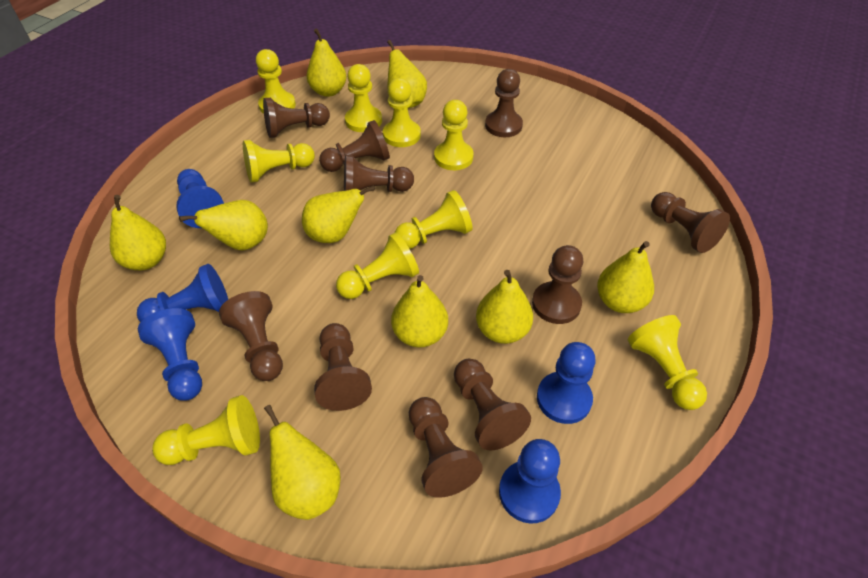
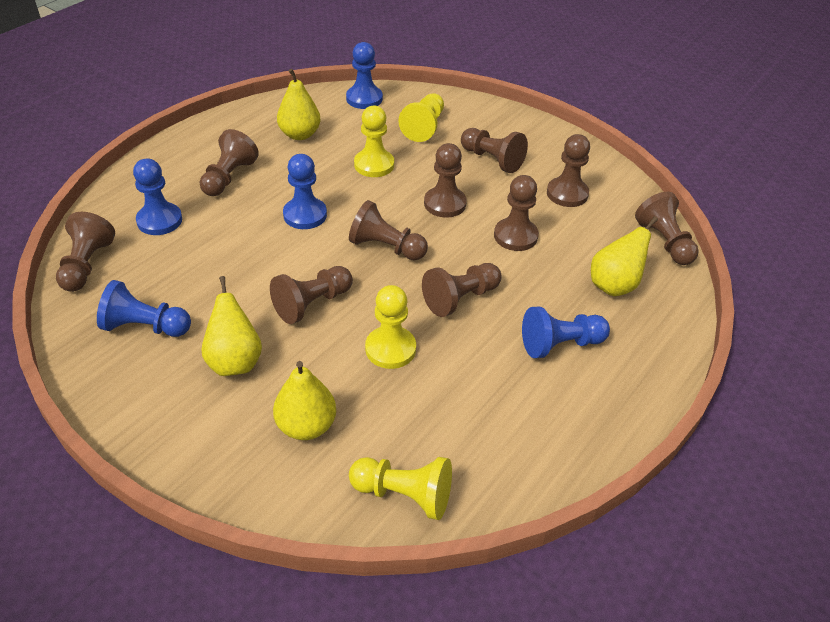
yellow pawn: 9 -> 4
yellow pear: 9 -> 4

